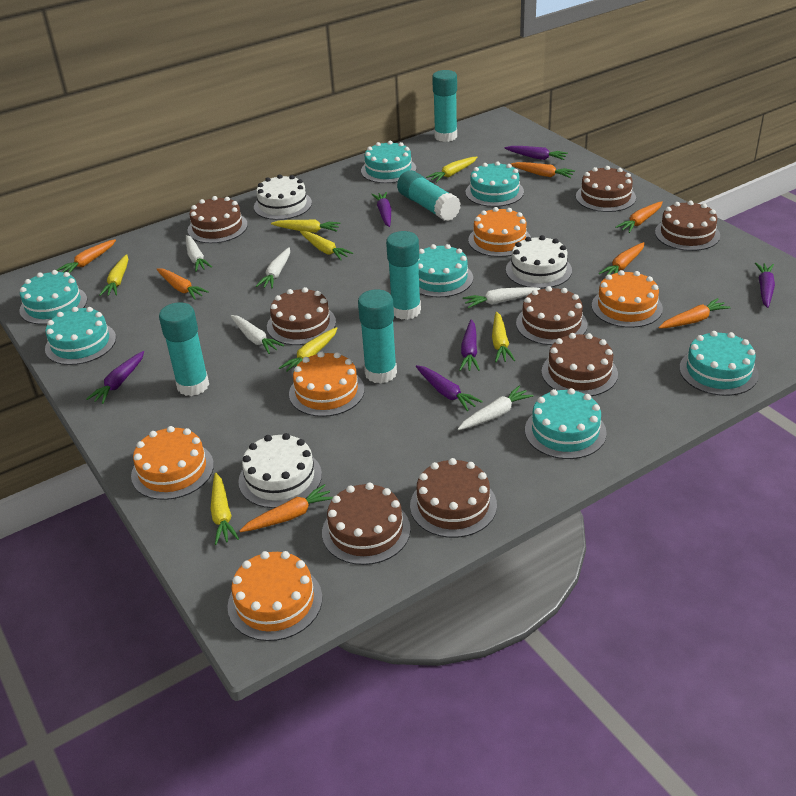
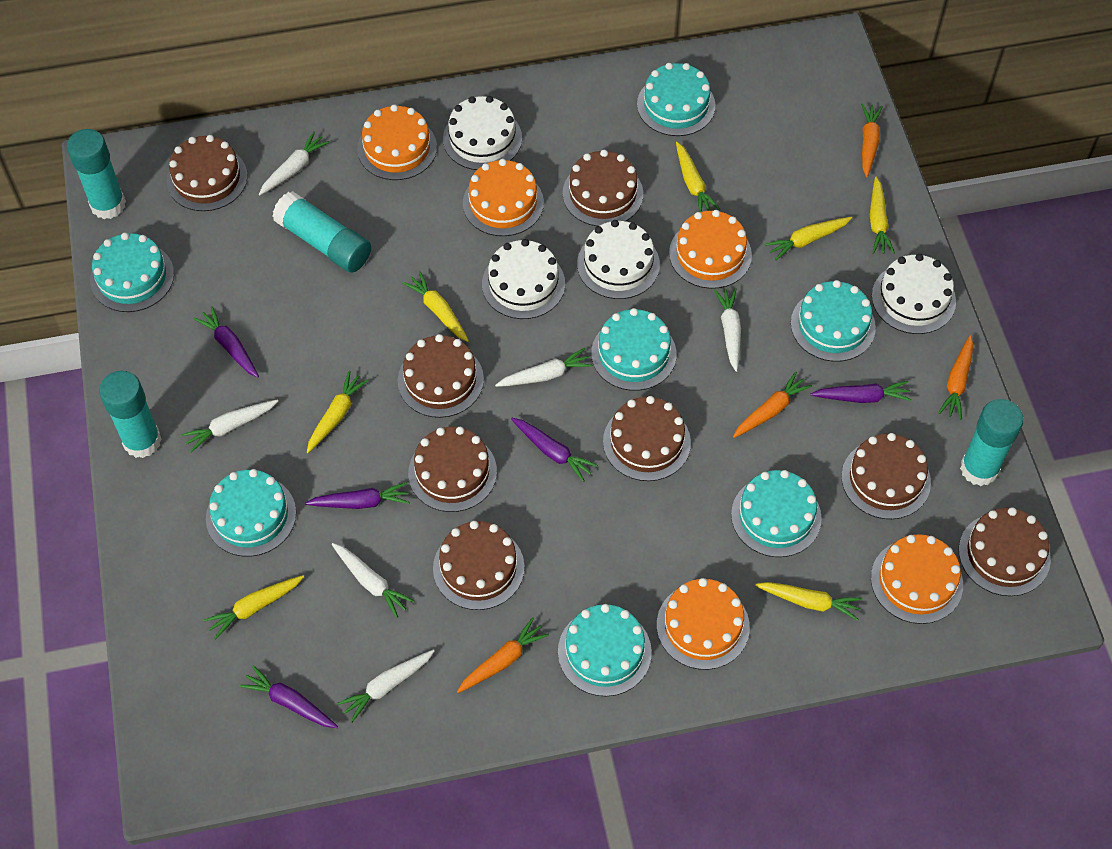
orange carrot: 7 -> 4
purple carrot: 6 -> 5
turquoise glue stick: 5 -> 4
white cake: 3 -> 4
white carrot: 5 -> 6

